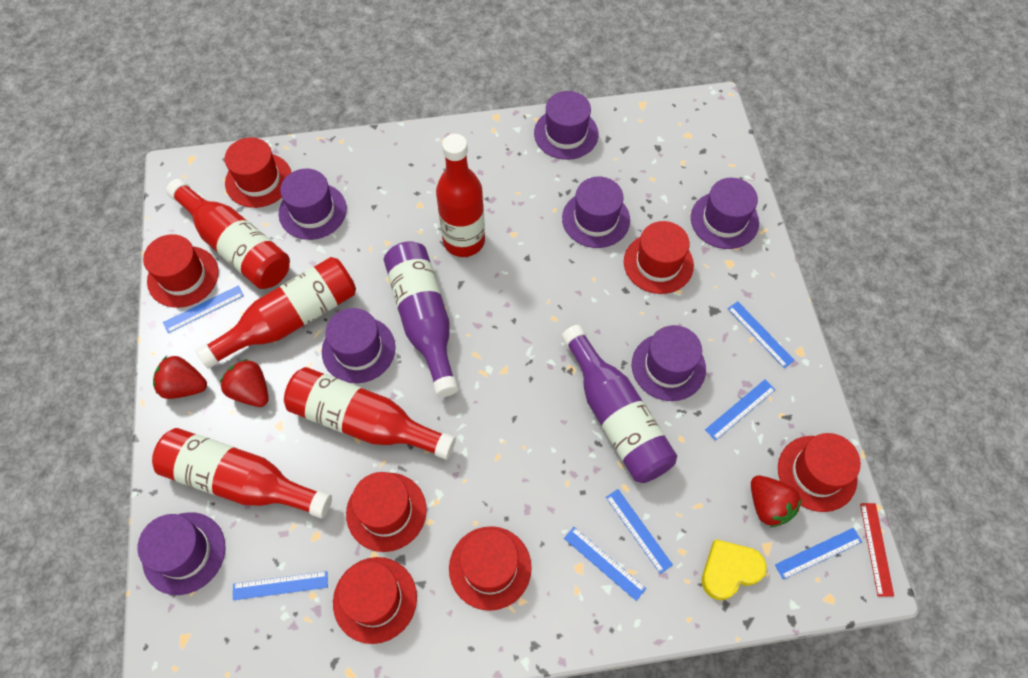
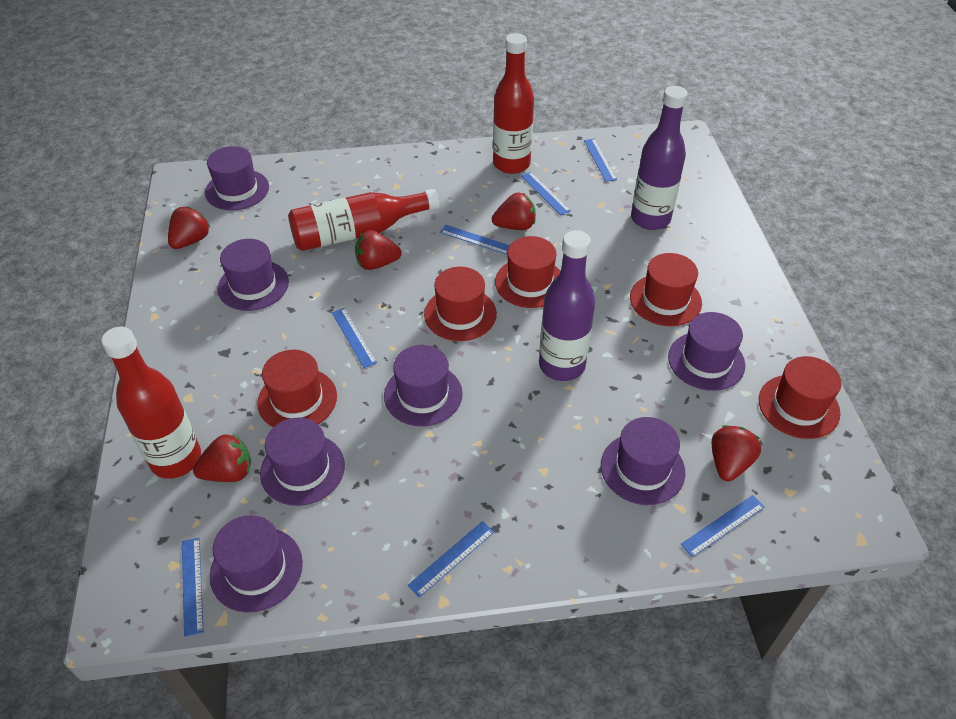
red bottle: 5 -> 3
red hat: 7 -> 5
red ruler: 1 -> 0
red strawberry: 3 -> 5
yellow heart: 1 -> 0

